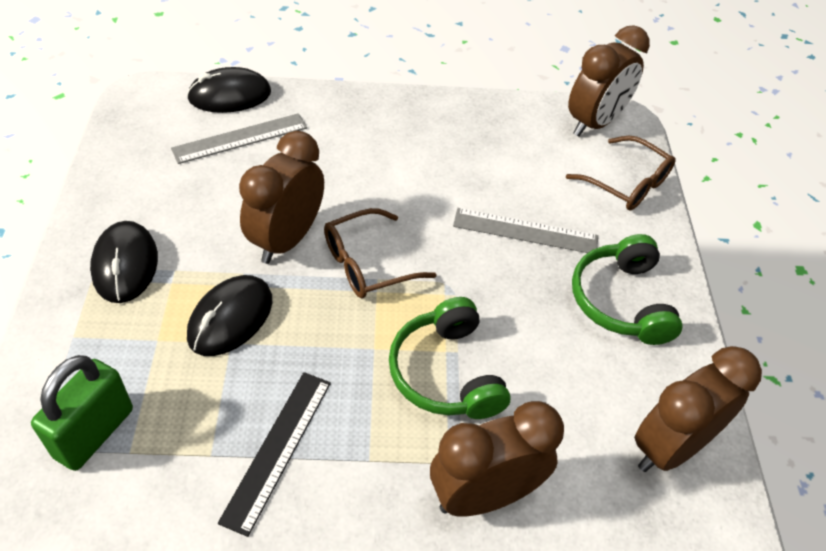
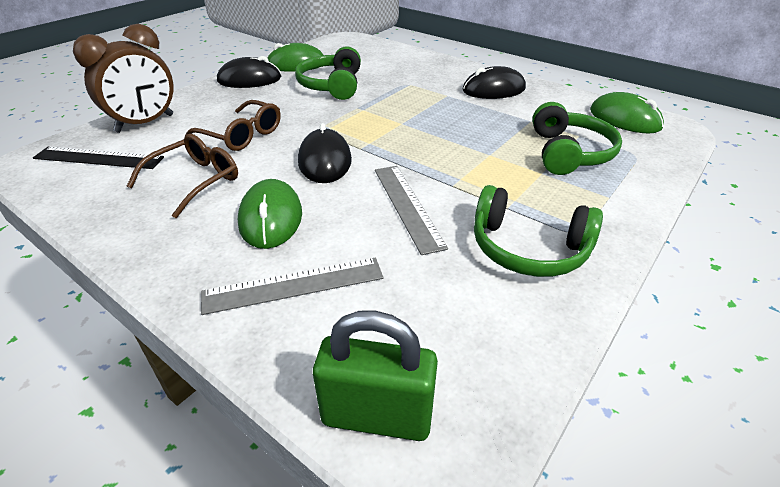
brown clock: 4 -> 1
green headphones: 2 -> 3
green mouse: 0 -> 3

